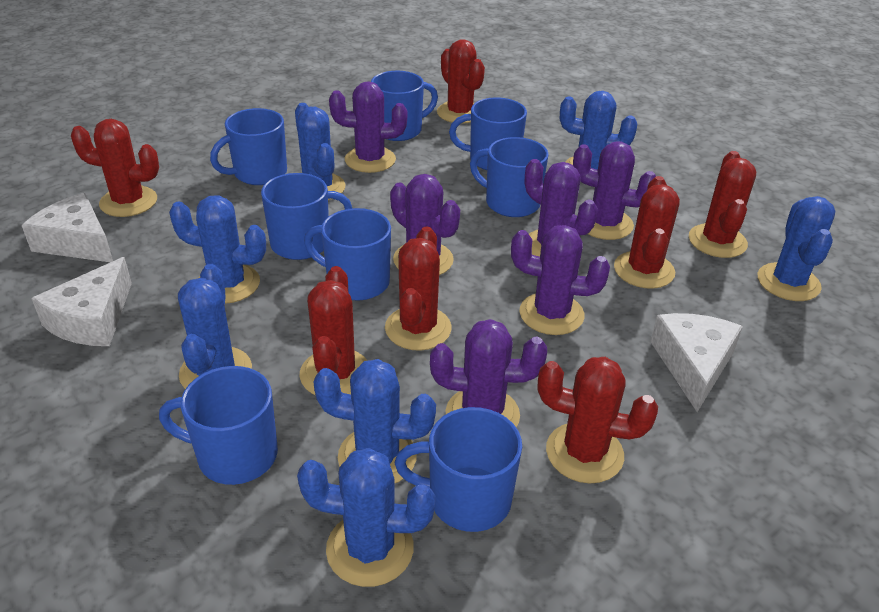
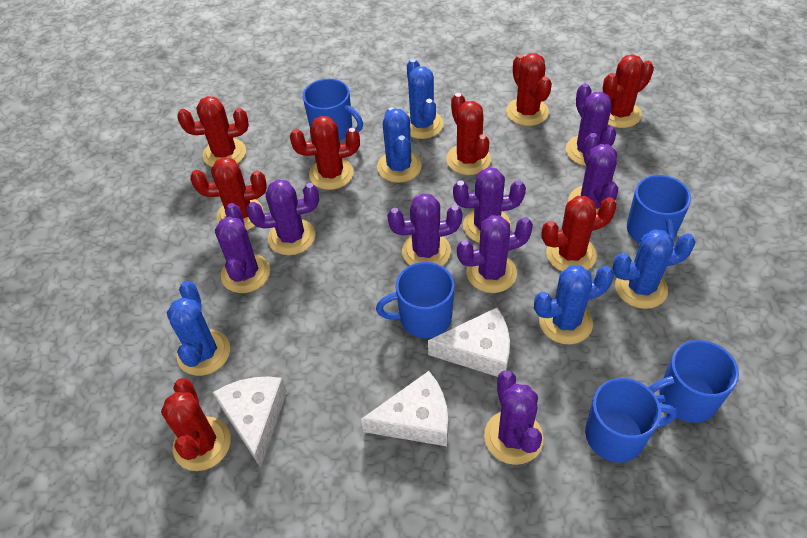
blue cactus: 7 -> 5
blue mug: 8 -> 5
purple cactus: 6 -> 8
red cactus: 7 -> 8

